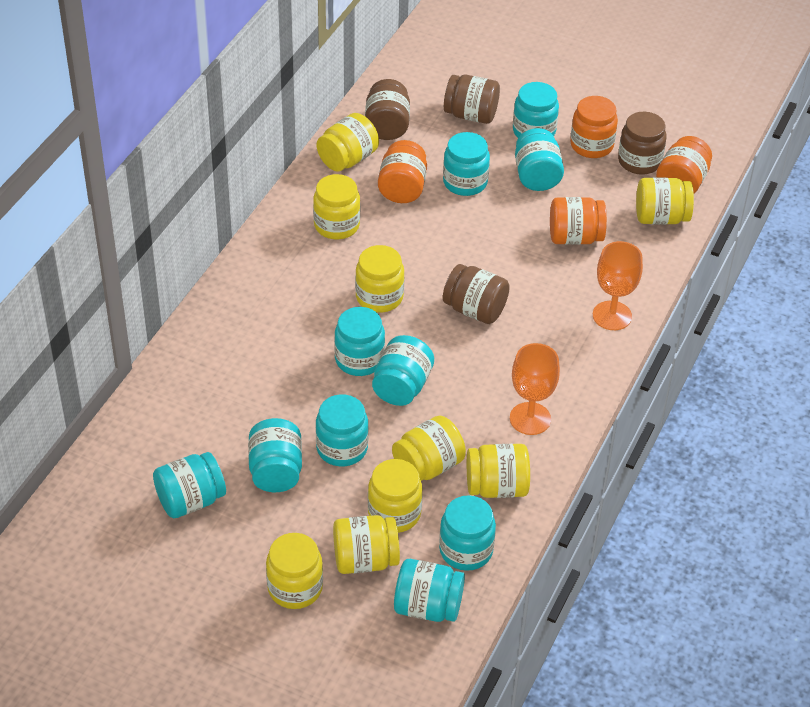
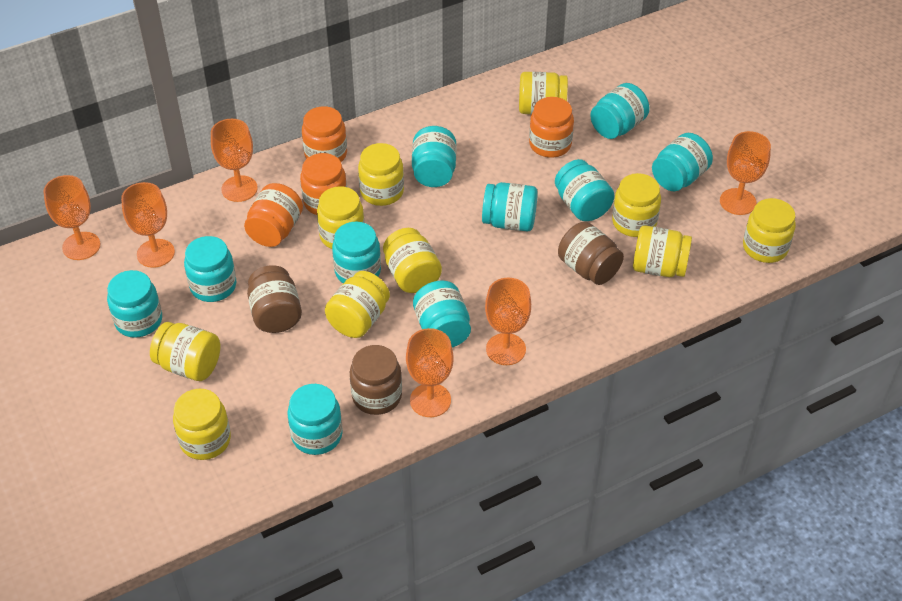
brown jar: 4 -> 3
orange goblet: 2 -> 6
yellow jar: 9 -> 10

